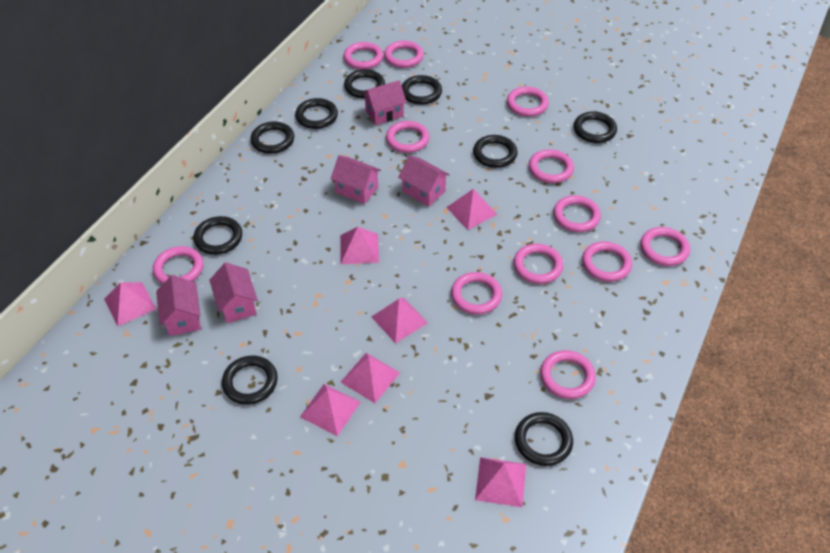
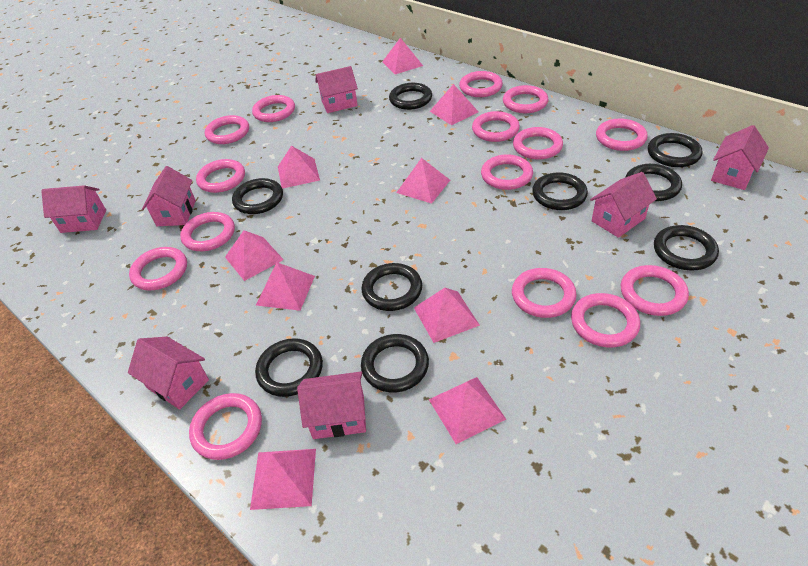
pink house: 5 -> 7
pink pyramid: 7 -> 9
pink ring: 12 -> 15

